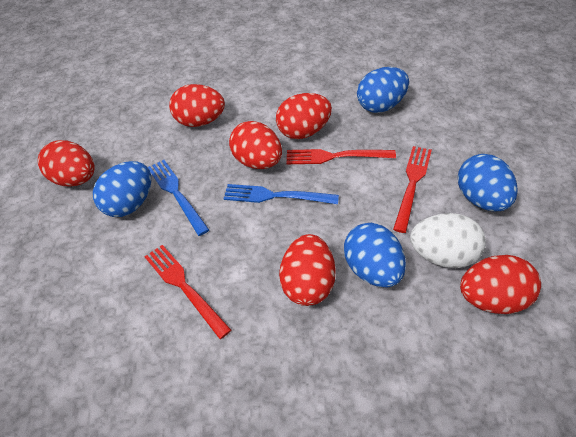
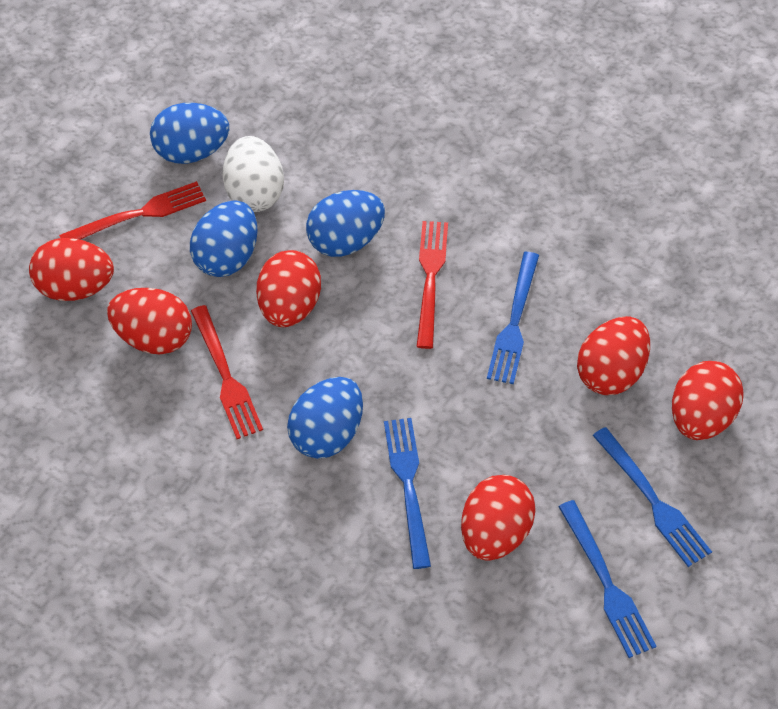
blue fork: 2 -> 4

